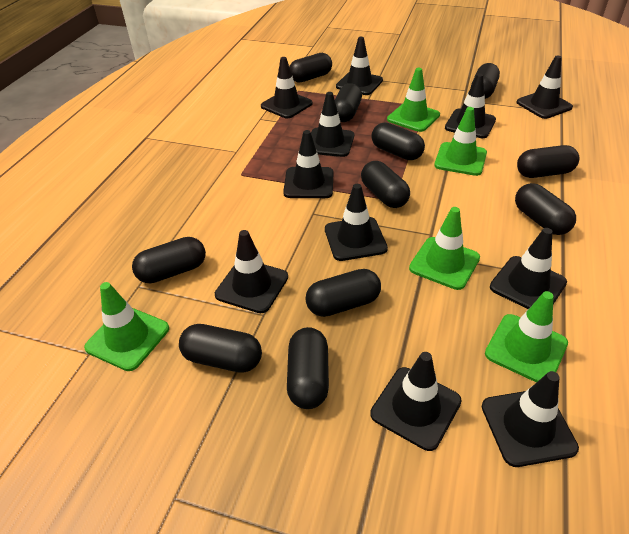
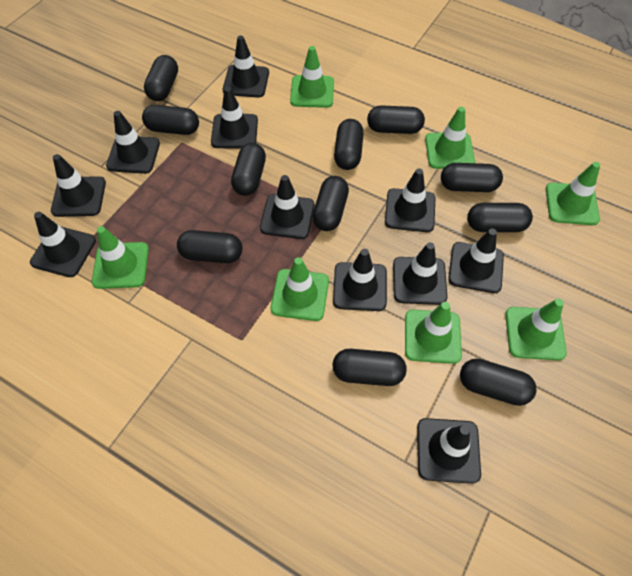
green traffic cone: 5 -> 7

